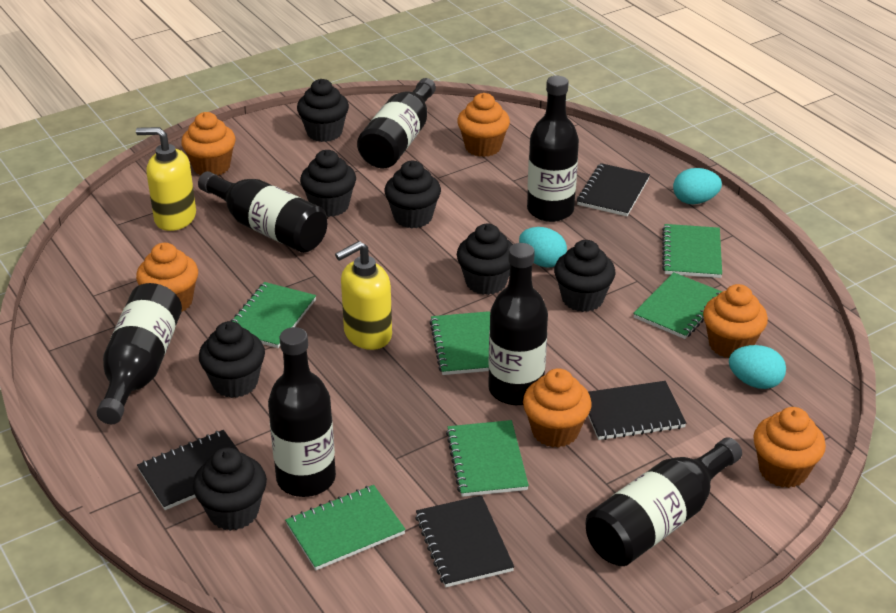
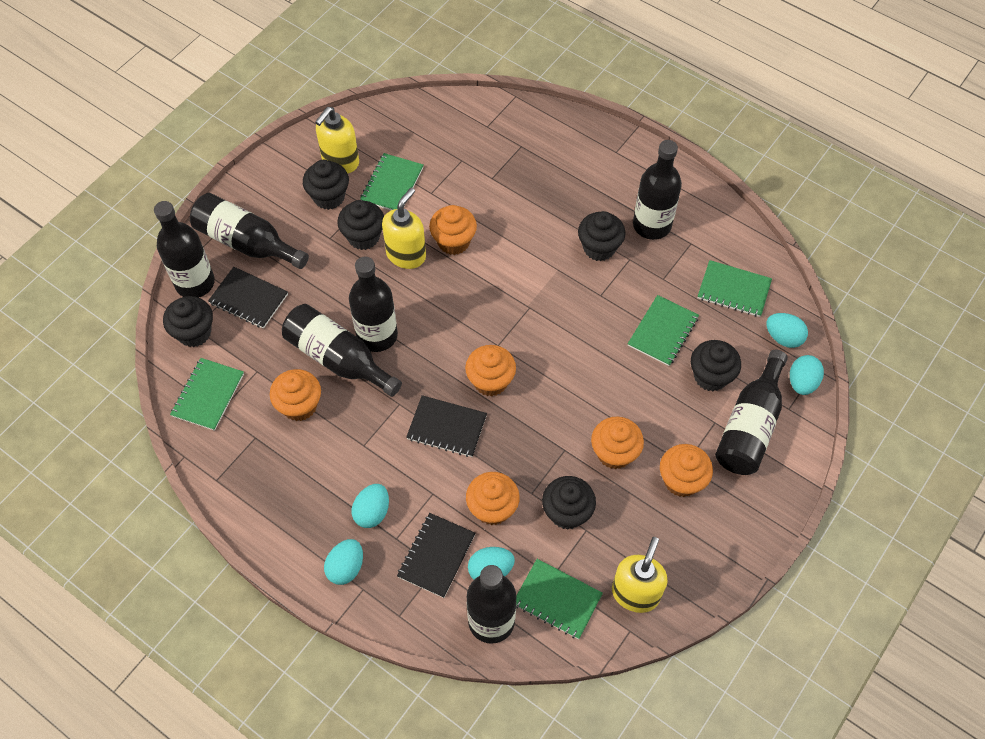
black cupcake: 7 -> 6
black notebook: 4 -> 3
green notebook: 6 -> 5
turquoise egg: 3 -> 5
yellow soap dispenser: 2 -> 3

